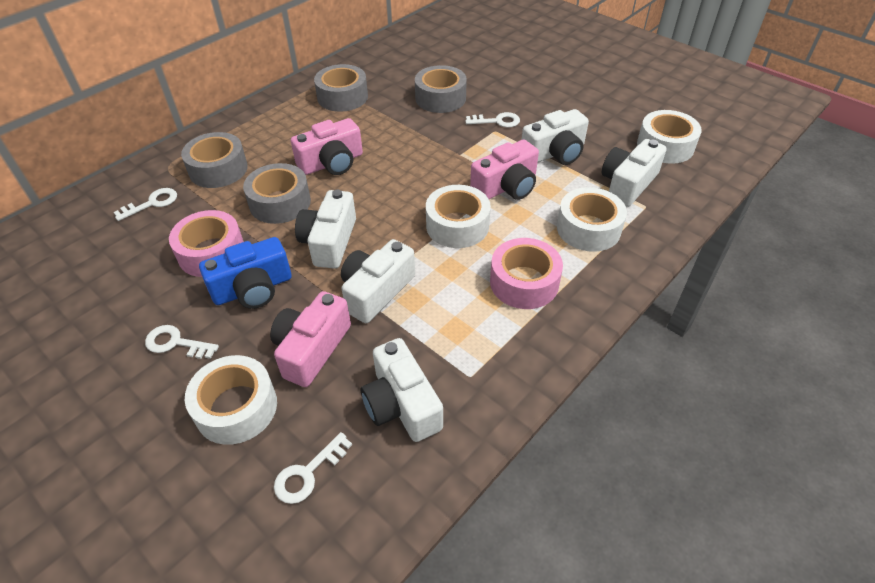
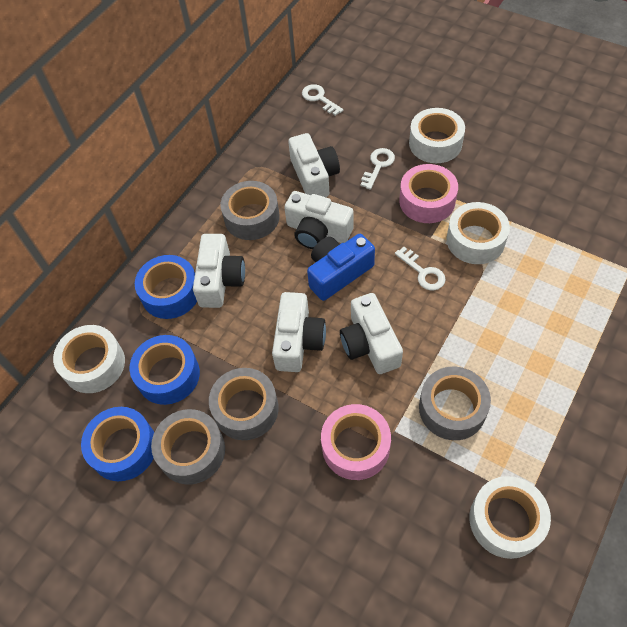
blue tape: 0 -> 3
pink camera: 3 -> 0
white key: 4 -> 3

